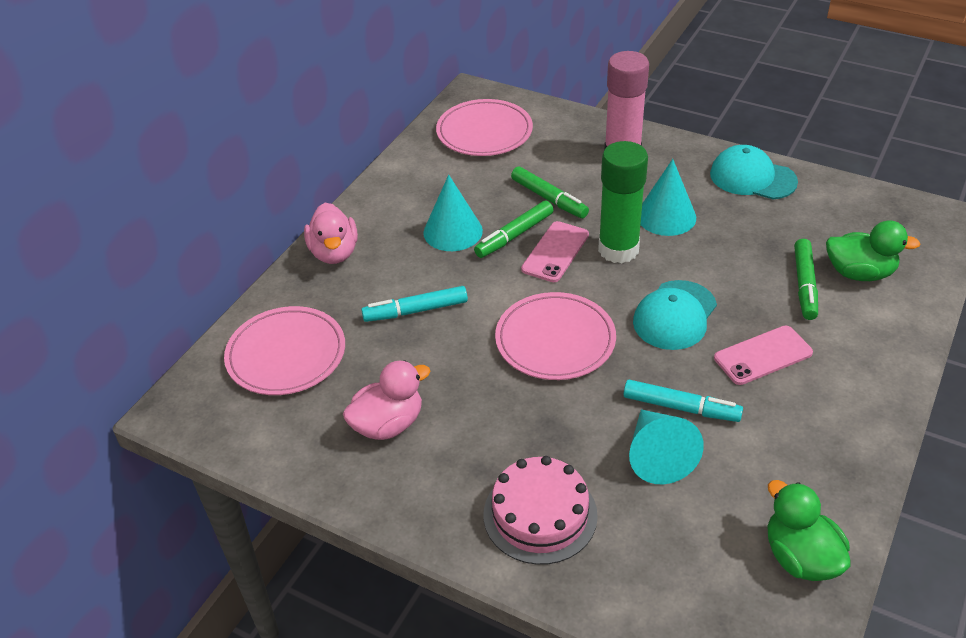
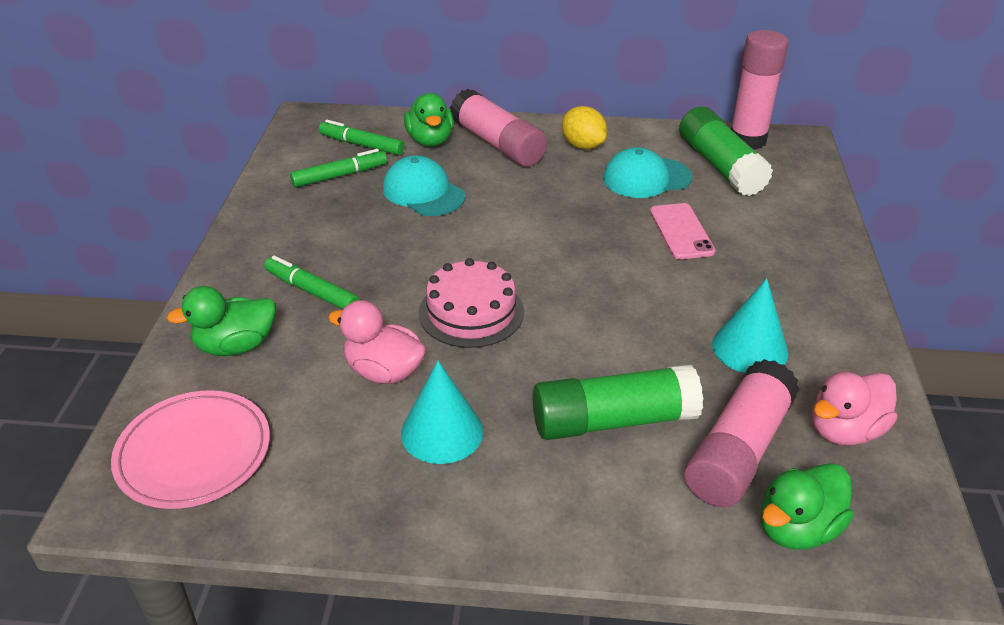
green duck: 2 -> 3
green glue stick: 1 -> 2
pink glue stick: 1 -> 3
pink phone: 2 -> 1
pink plate: 3 -> 1
turquoise cone: 3 -> 2
turquoise marker: 2 -> 0
yellow lemon: 0 -> 1

